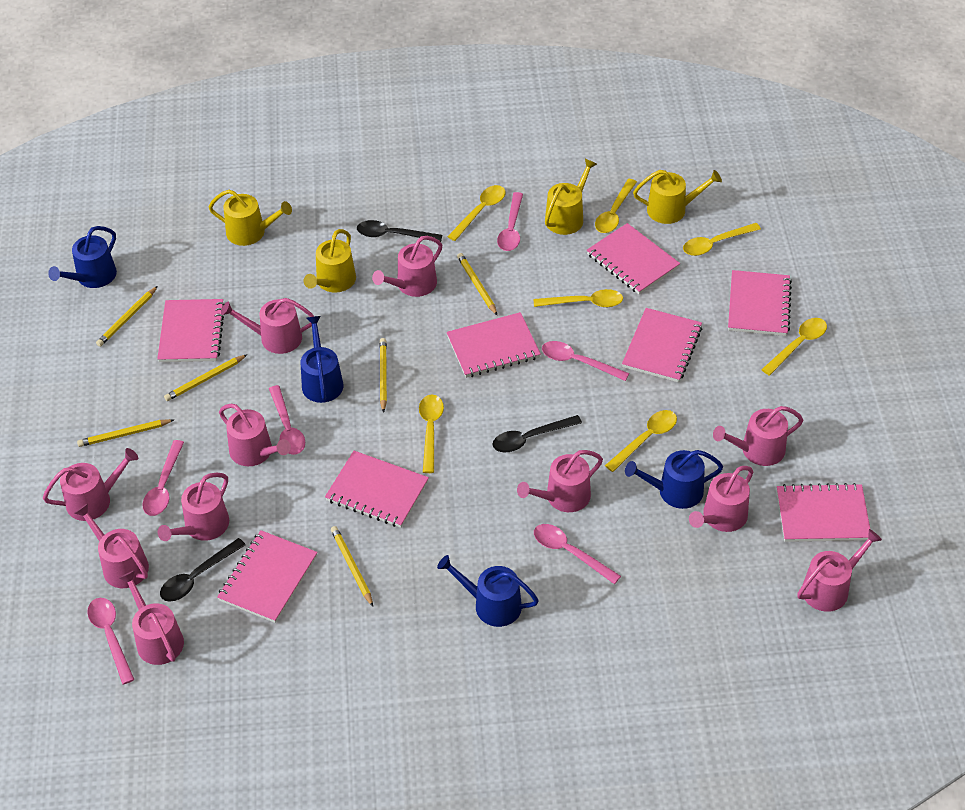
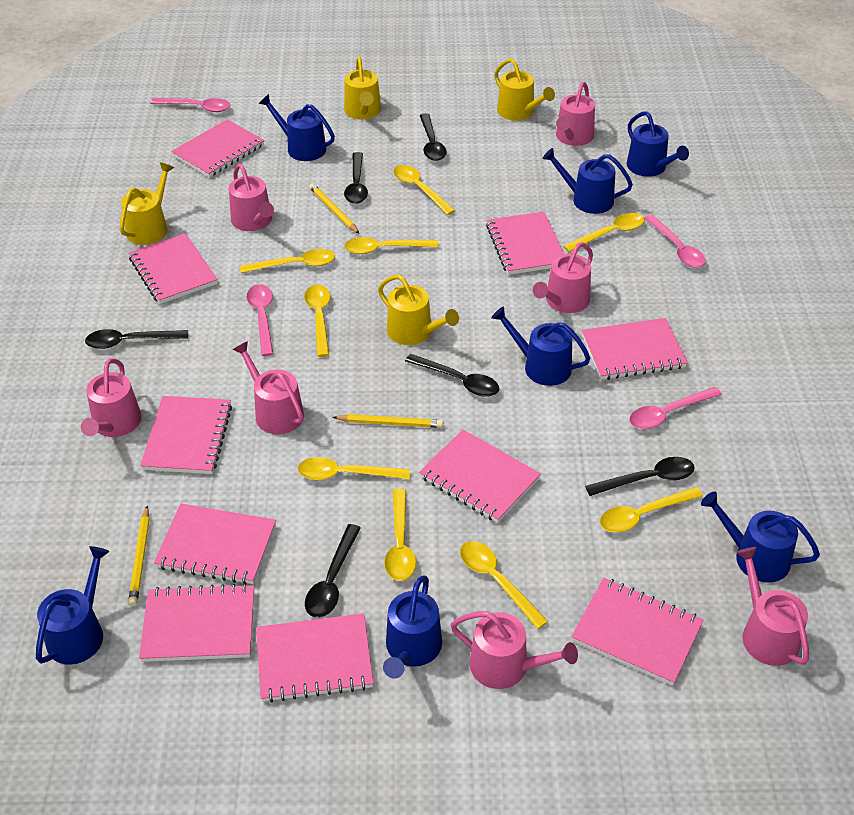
black spoon: 3 -> 6
blue watering can: 4 -> 7
pink notebook: 8 -> 10
pink spoon: 6 -> 4
pink watering can: 11 -> 7
yellow pencil: 6 -> 3
yellow spoon: 7 -> 9

